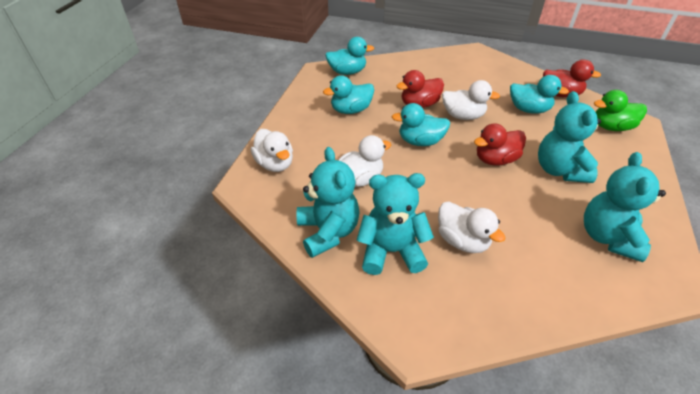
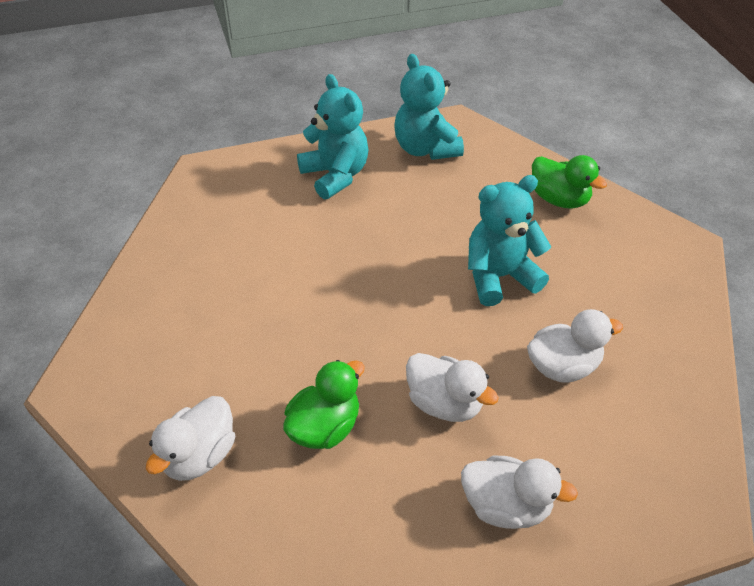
green duck: 1 -> 2
red duck: 3 -> 0
turquoise duck: 4 -> 0
turquoise teddy bear: 4 -> 3

